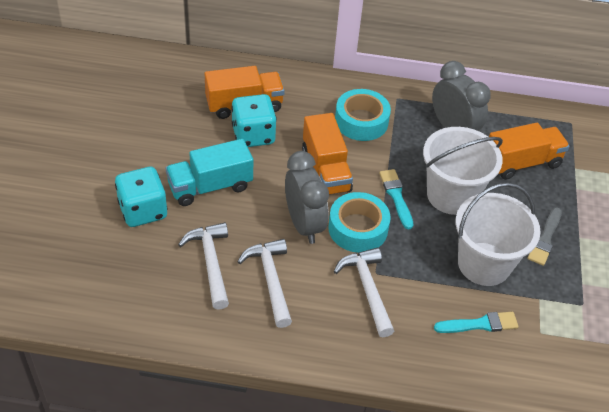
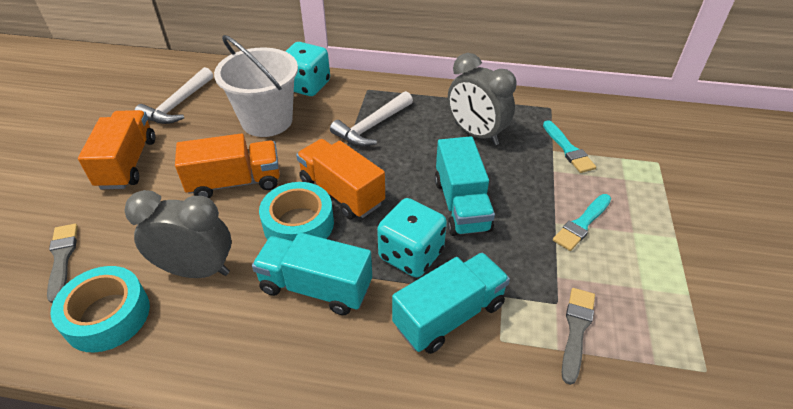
grey brush: 1 -> 2
turquoise truck: 1 -> 3
white bucket: 2 -> 1
white hammer: 3 -> 2

